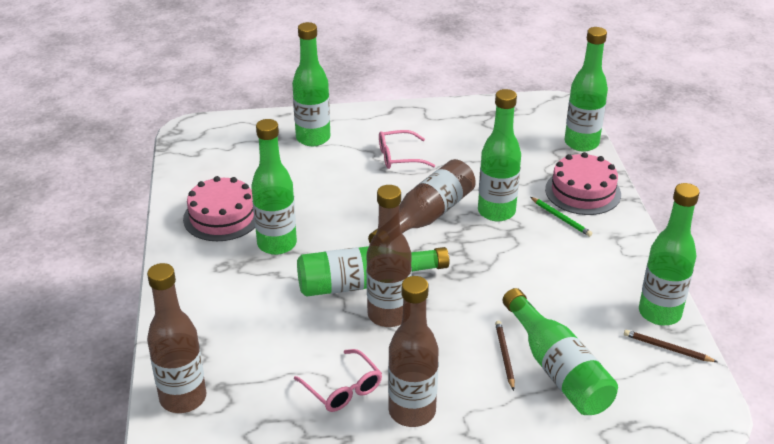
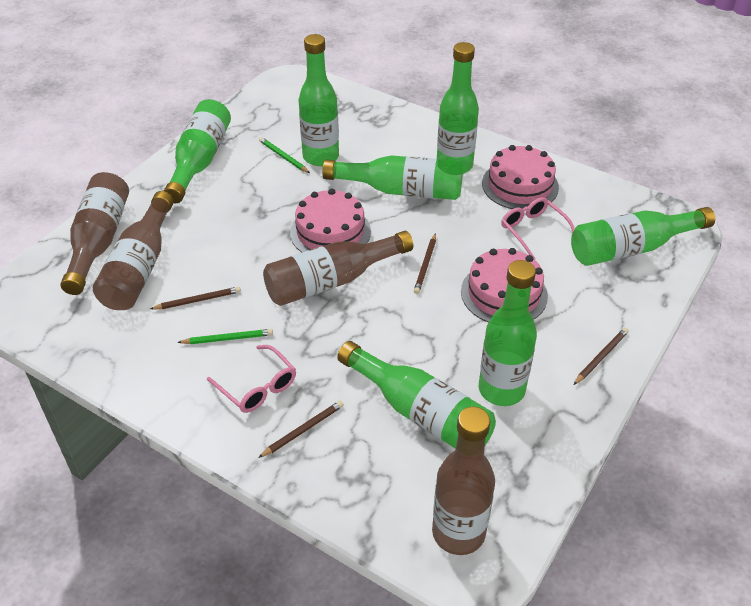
brown pencil: 2 -> 4
green pencil: 1 -> 2
pink cake: 2 -> 3

